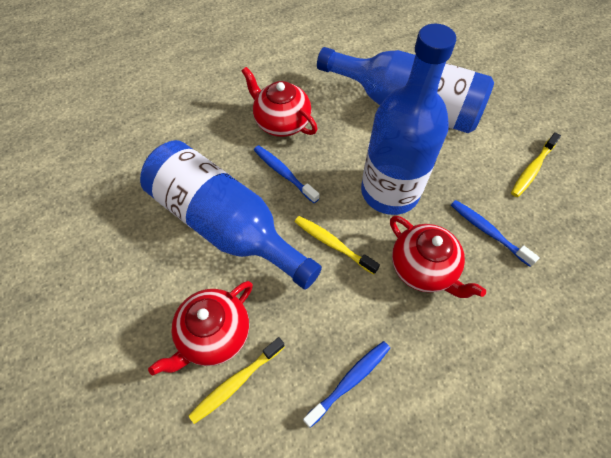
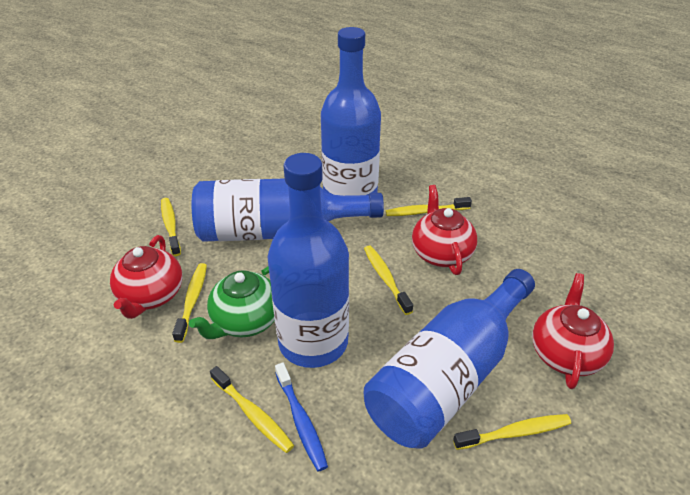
blue bottle: 3 -> 4
blue toothbrush: 3 -> 1
green teapot: 0 -> 1
yellow toothbrush: 3 -> 6

